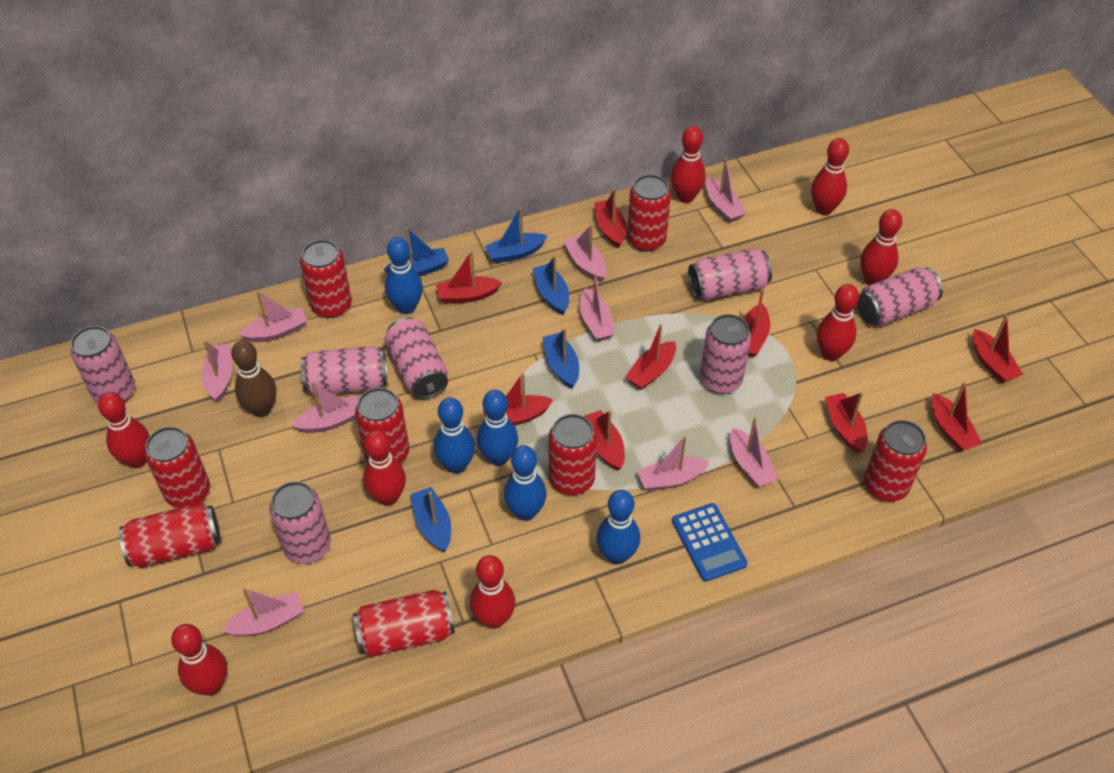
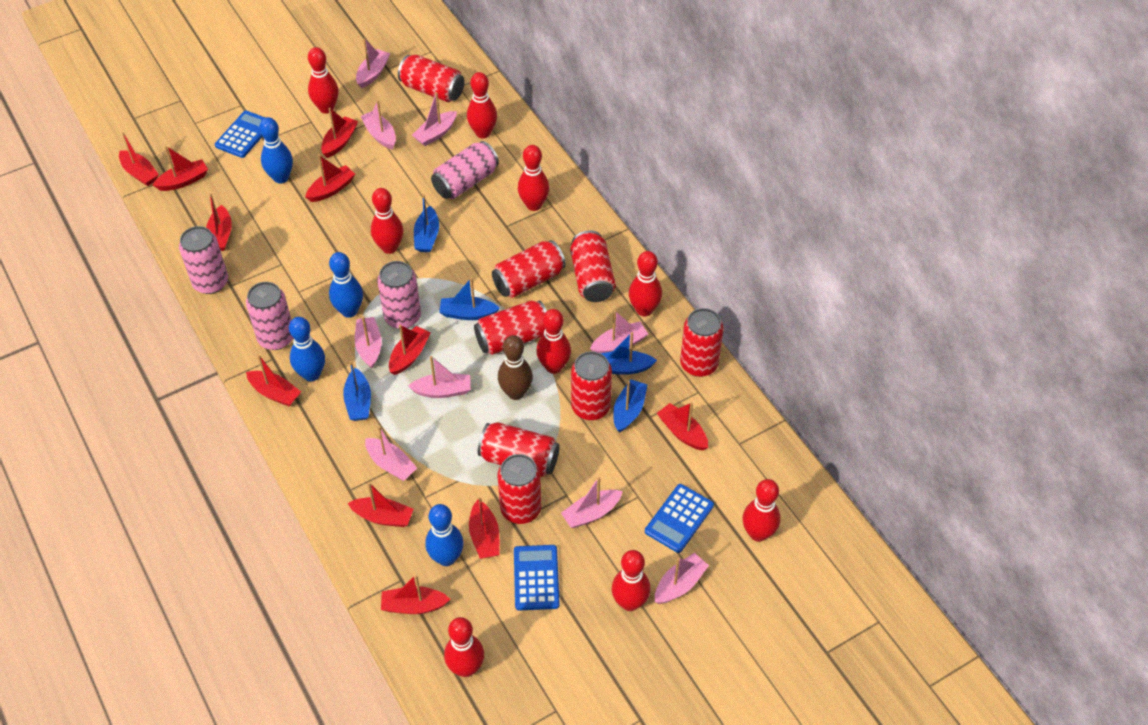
blue bowling pin: 5 -> 4
blue calculator: 1 -> 3
pink can: 7 -> 4
red boat: 9 -> 11
red bowling pin: 8 -> 9

